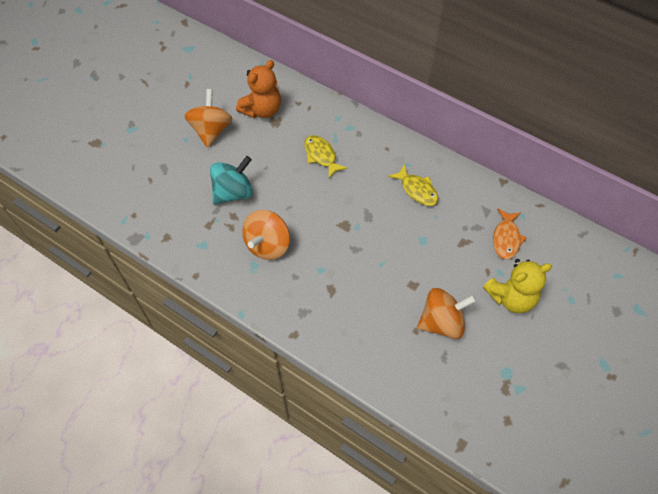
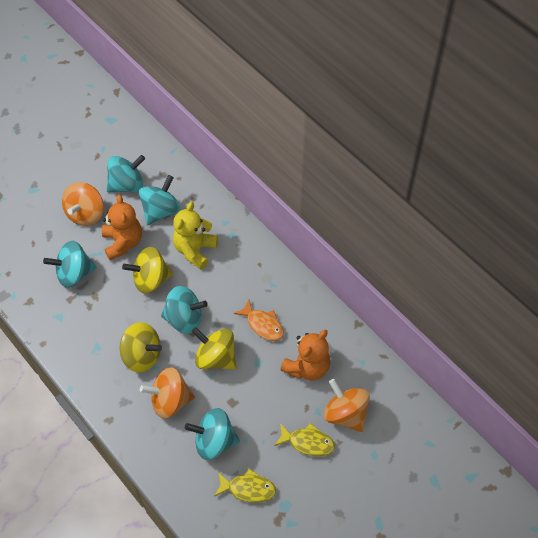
orange teddy bear: 1 -> 2
turquoise spinning top: 1 -> 5
yellow spinning top: 0 -> 3

